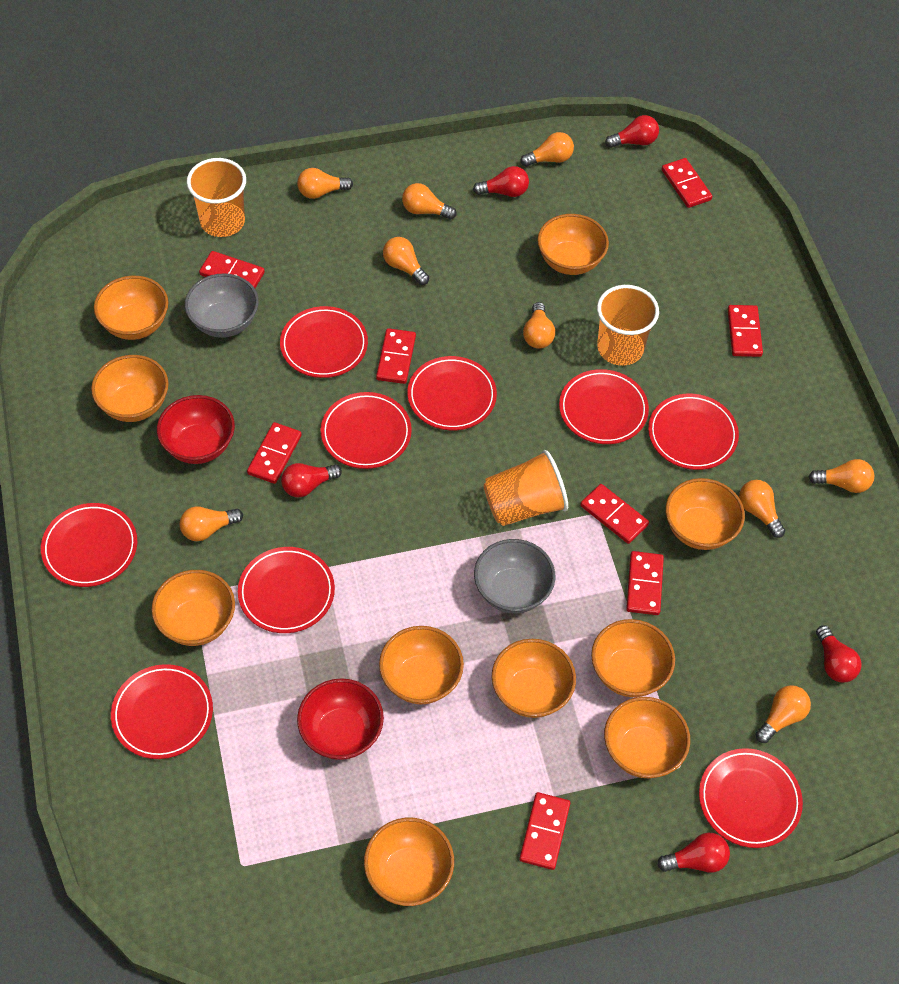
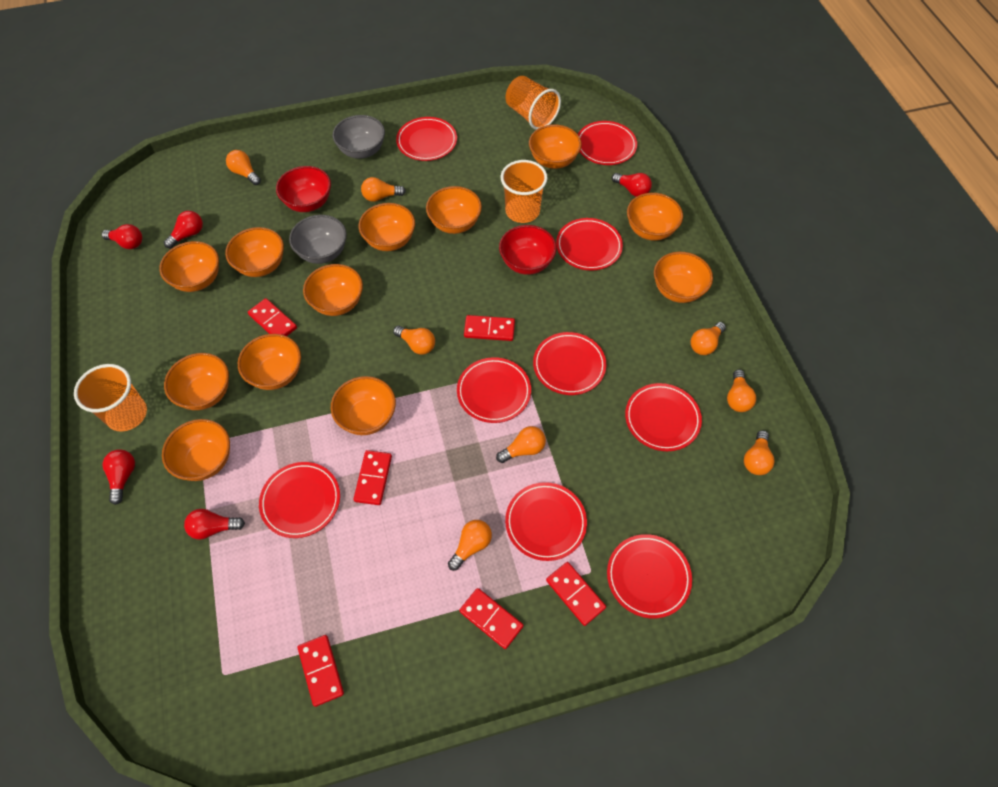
orange bowl: 10 -> 12
orange light bulb: 9 -> 8
red domino: 8 -> 6

